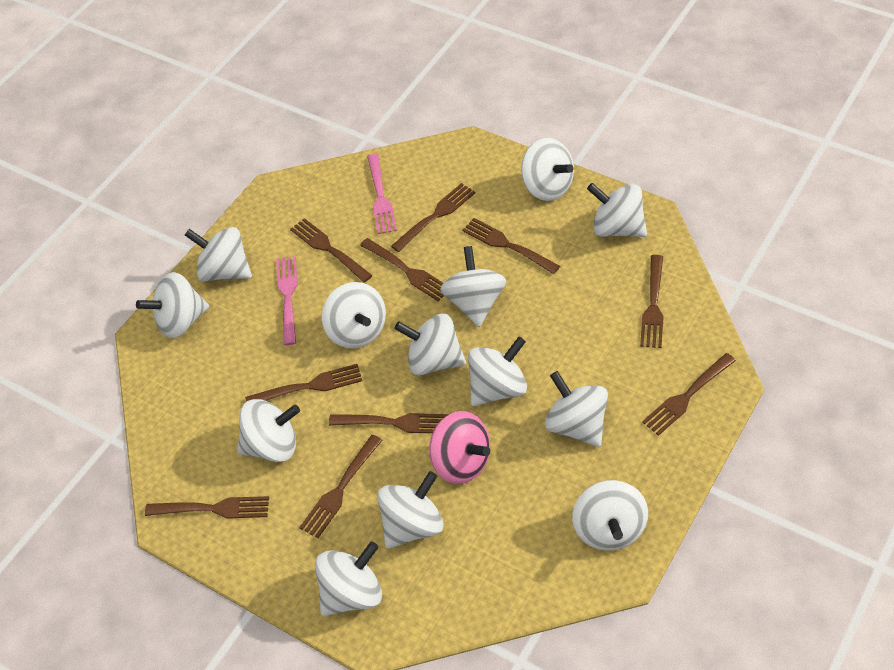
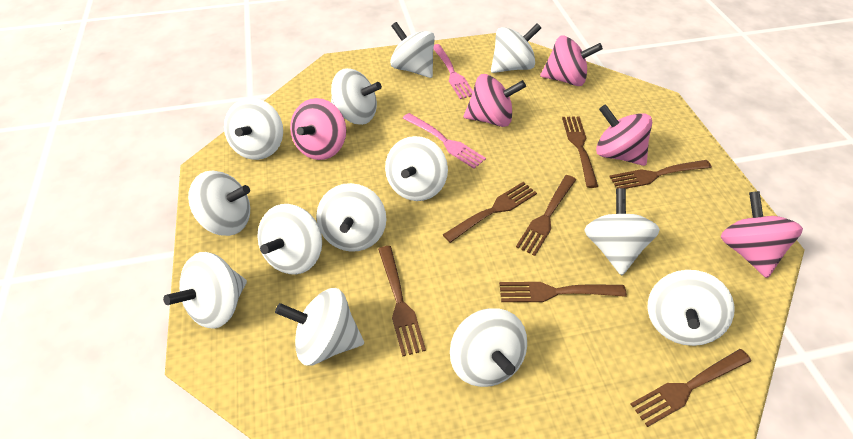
brown fork: 10 -> 7
pink spinning top: 1 -> 5

